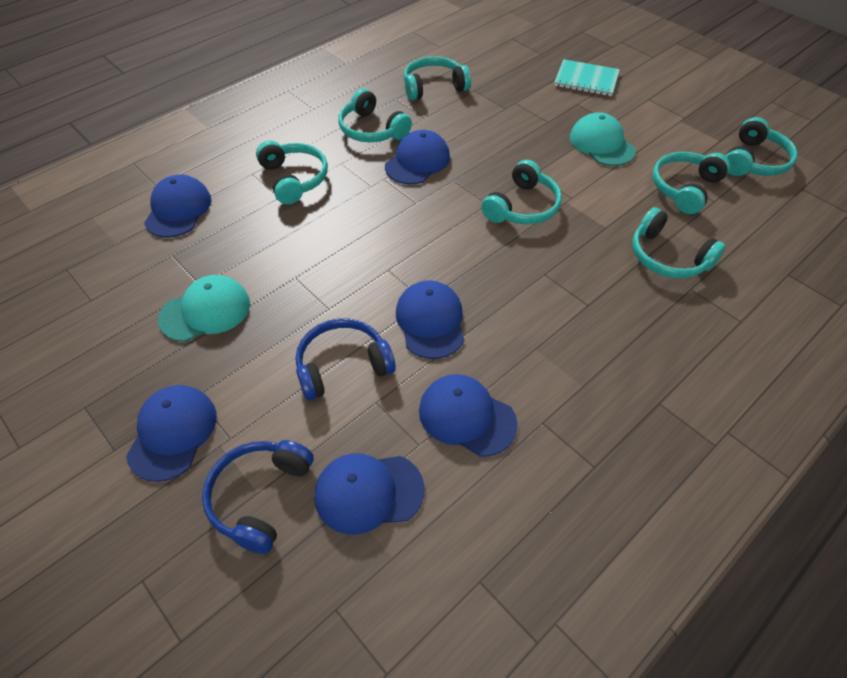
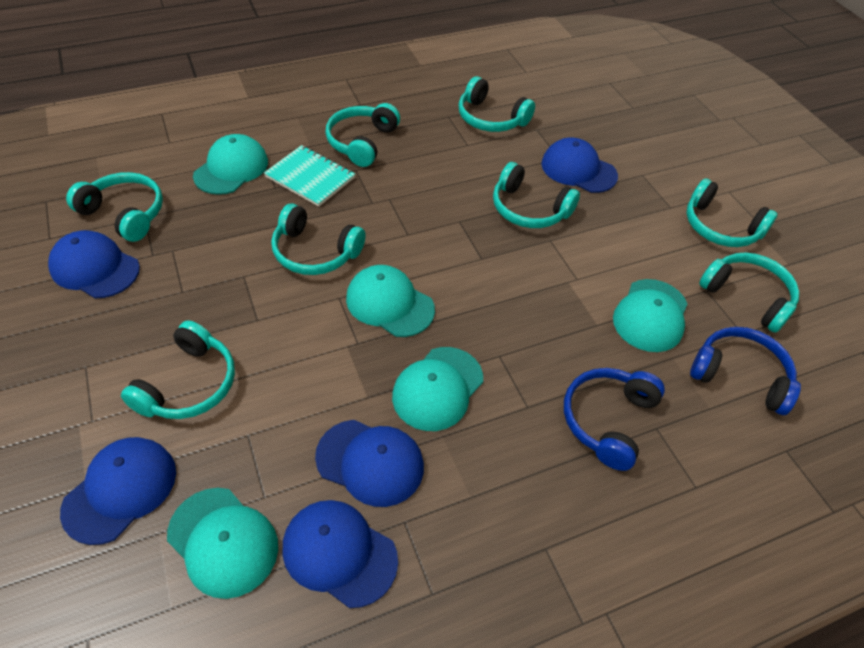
blue cap: 6 -> 5
turquoise cap: 2 -> 5
turquoise headphones: 7 -> 8

